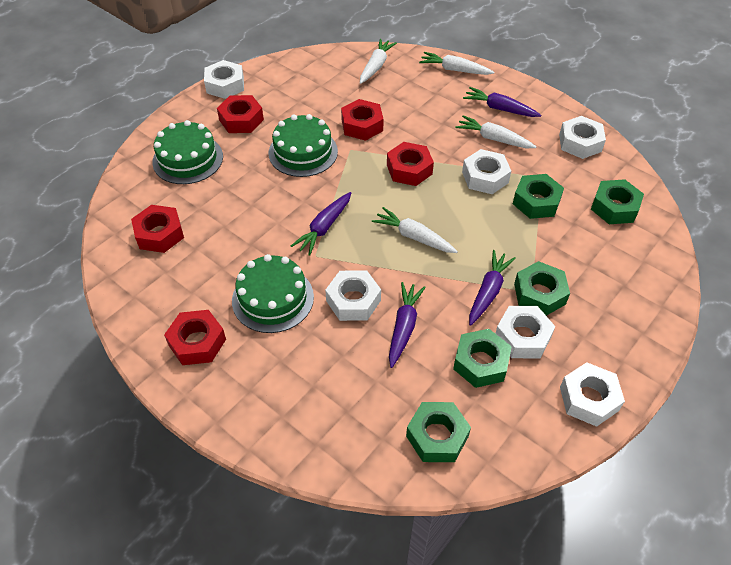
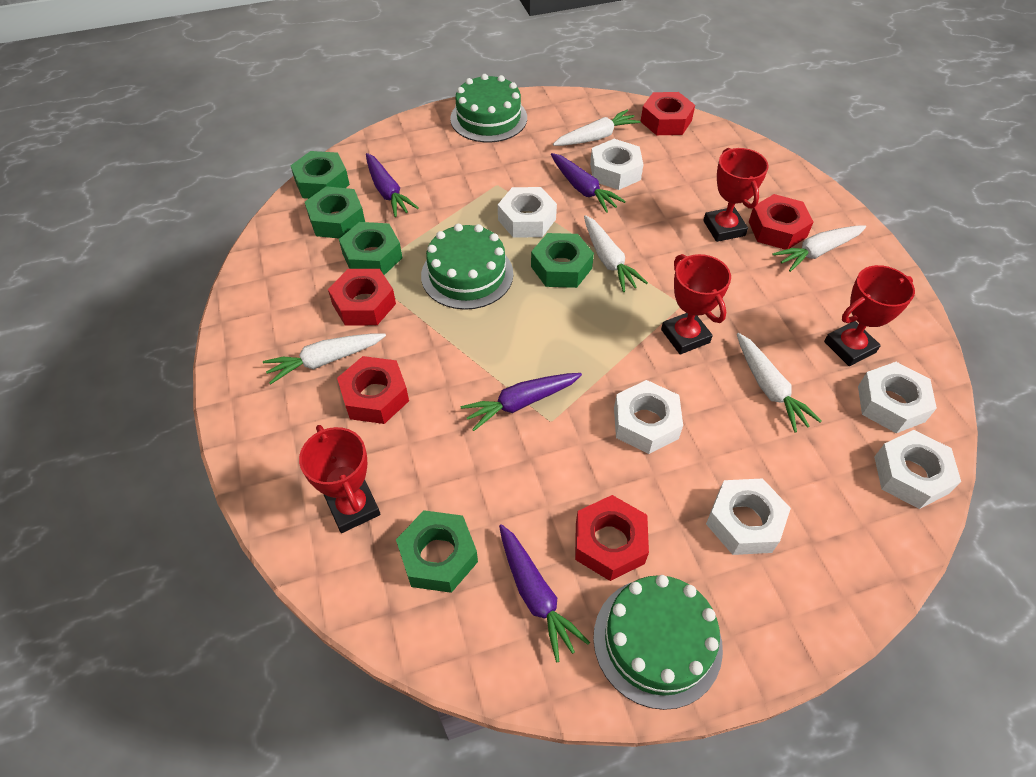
red trophy: 0 -> 4
white carrot: 4 -> 5

